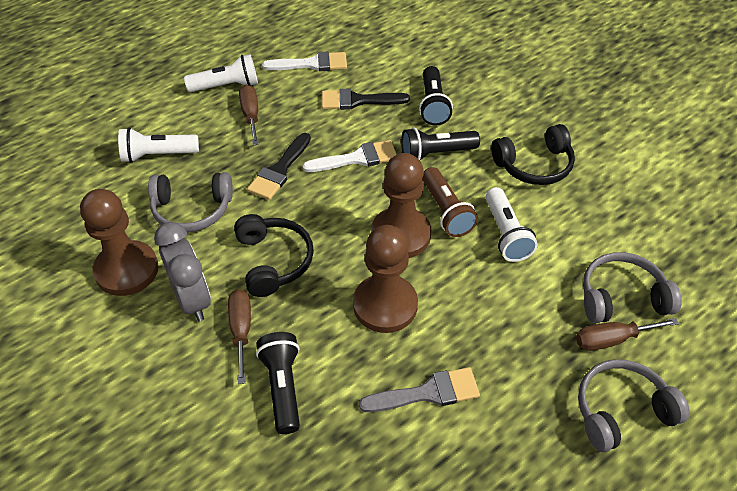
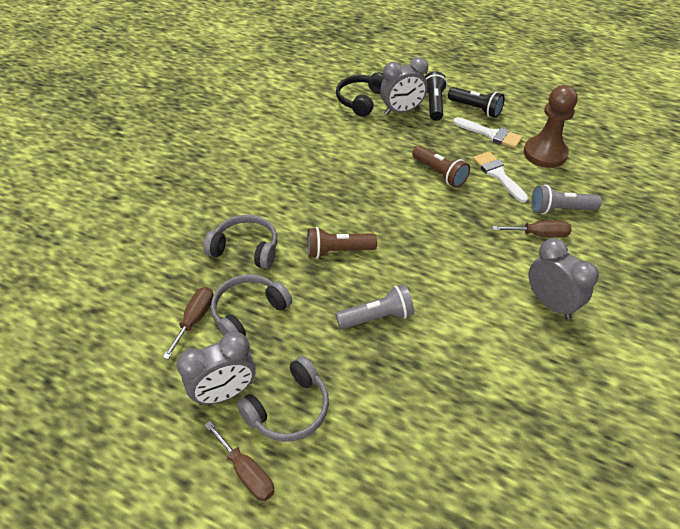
black brush: 2 -> 0
black flashlight: 3 -> 2
black headphones: 2 -> 1
brown flashlight: 1 -> 2
brown pawn: 3 -> 1
grey brush: 1 -> 0
grey clock: 1 -> 3
grey flashlight: 0 -> 2
white flashlight: 3 -> 0

